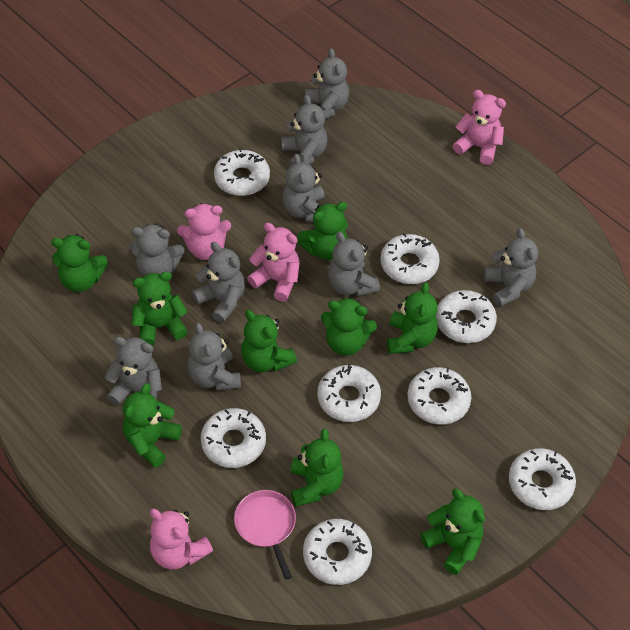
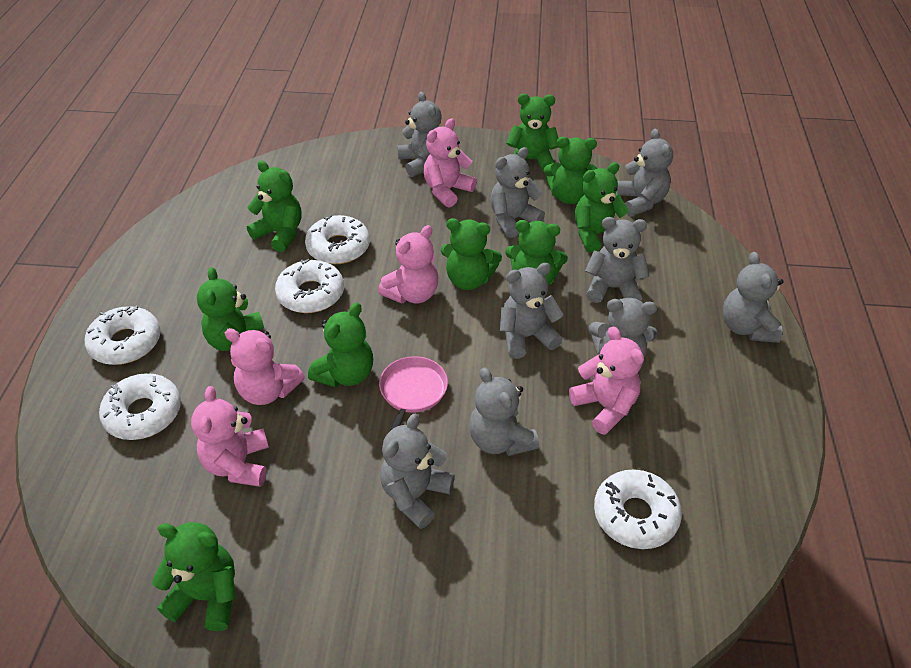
pink teddy bear: 4 -> 5
white donut: 8 -> 5

